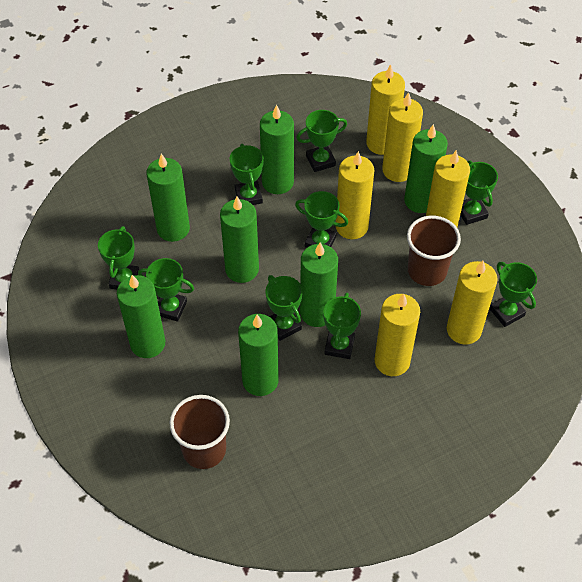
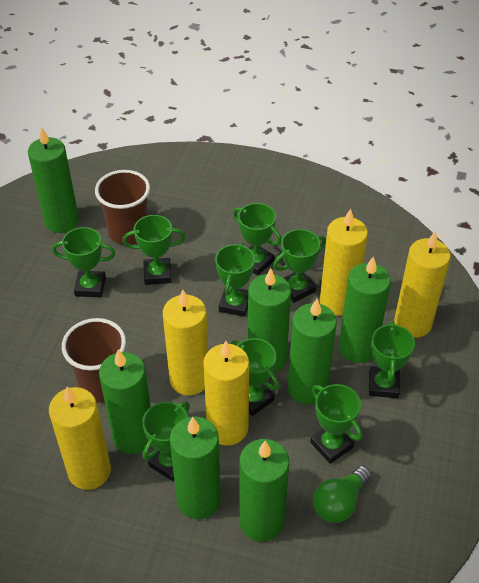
green light bulb: 0 -> 1
yellow candle: 6 -> 5

